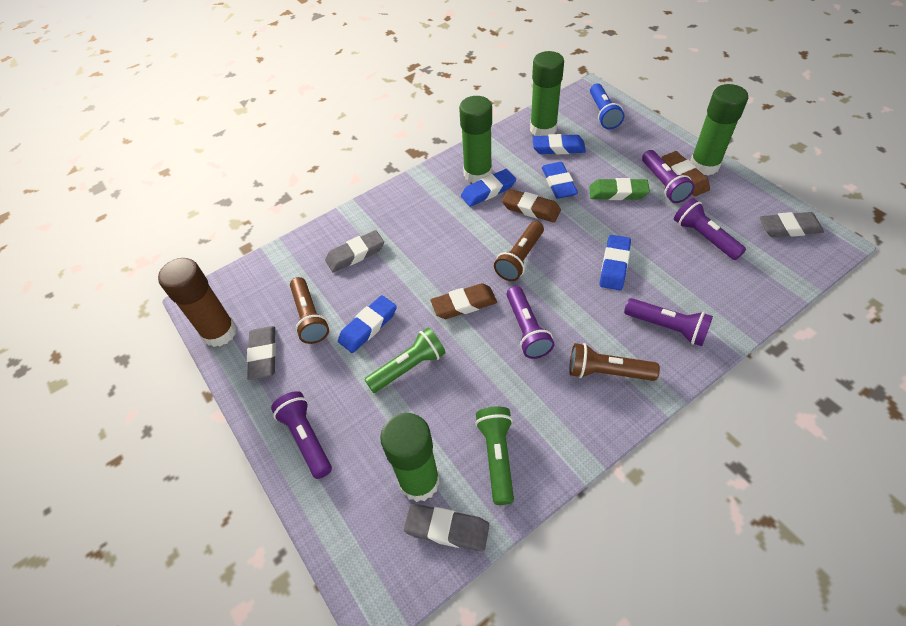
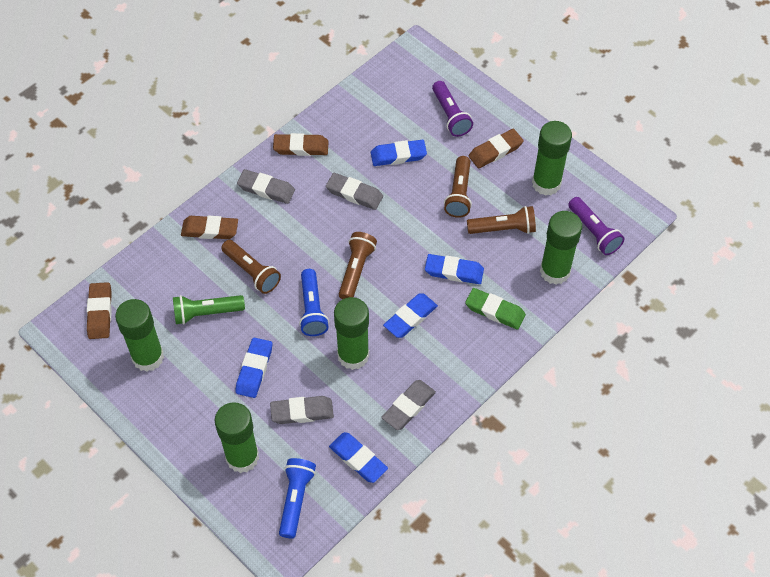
blue flashlight: 1 -> 2
brown eraser: 3 -> 4
brown flashlight: 3 -> 4
brown glue stick: 1 -> 0
green flashlight: 2 -> 1
green glue stick: 4 -> 5
purple flashlight: 5 -> 2

